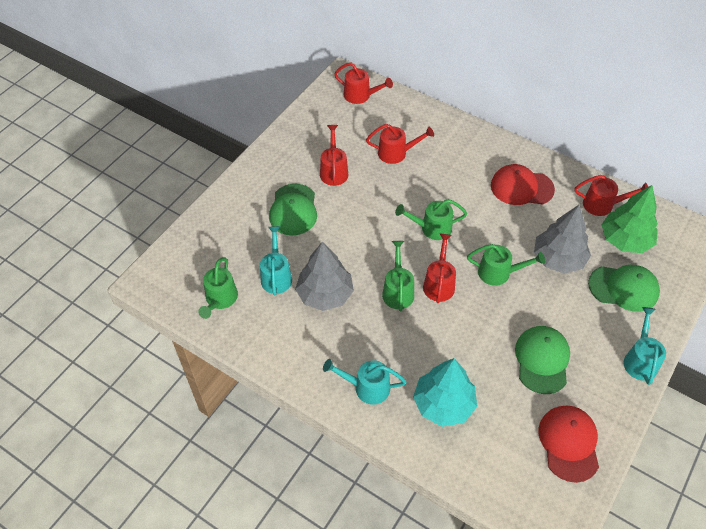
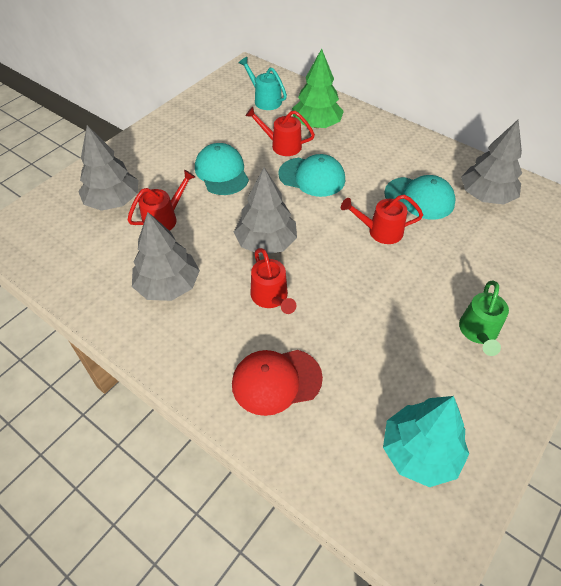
green cap: 3 -> 0
green watering can: 4 -> 1
grey tree: 2 -> 4
red cap: 2 -> 1
red watering can: 5 -> 4
turquoise cap: 0 -> 3
turquoise watering can: 3 -> 1

